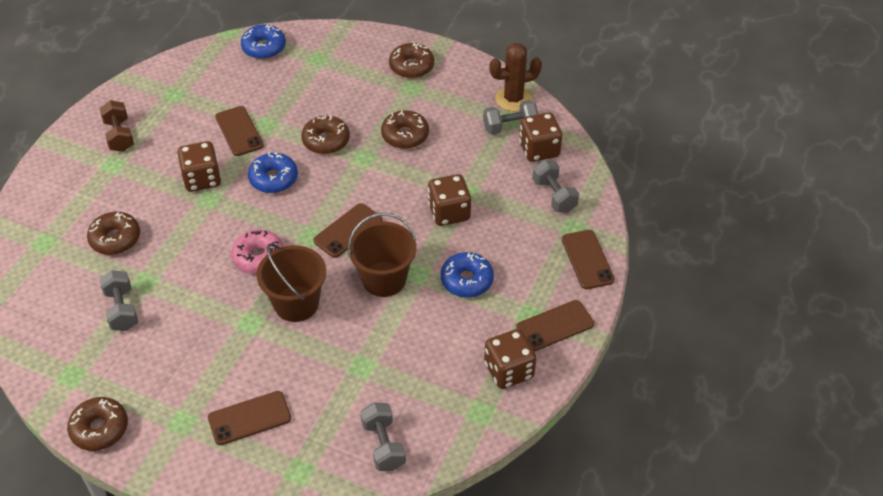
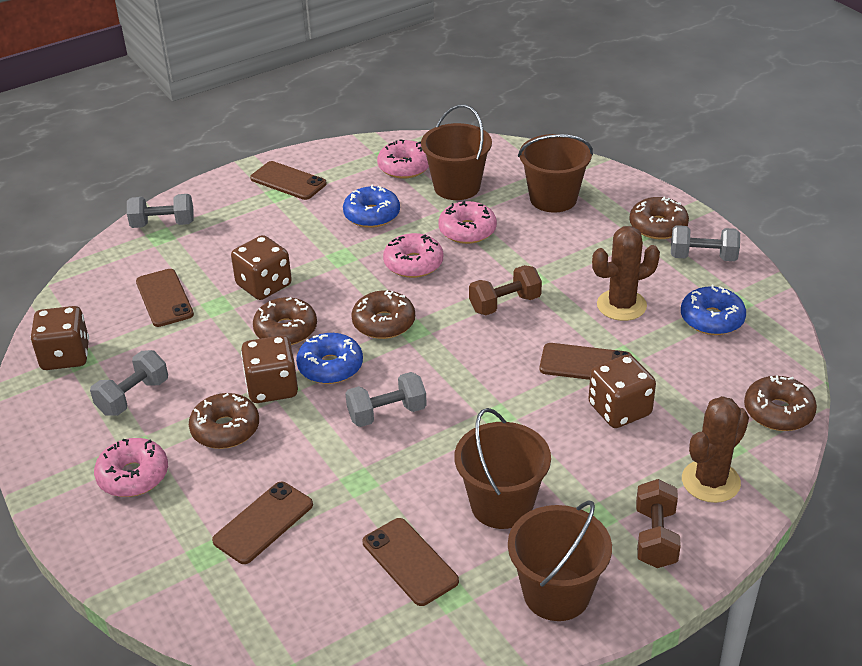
brown bucket: 2 -> 4
brown cactus: 1 -> 2
brown dumbbell: 1 -> 2
pink donut: 1 -> 4

